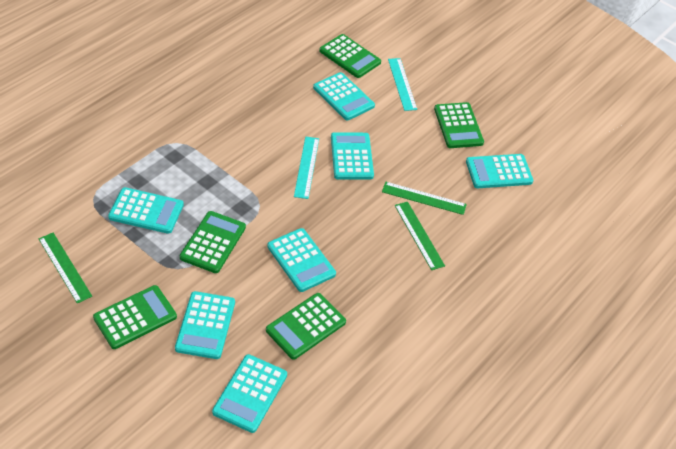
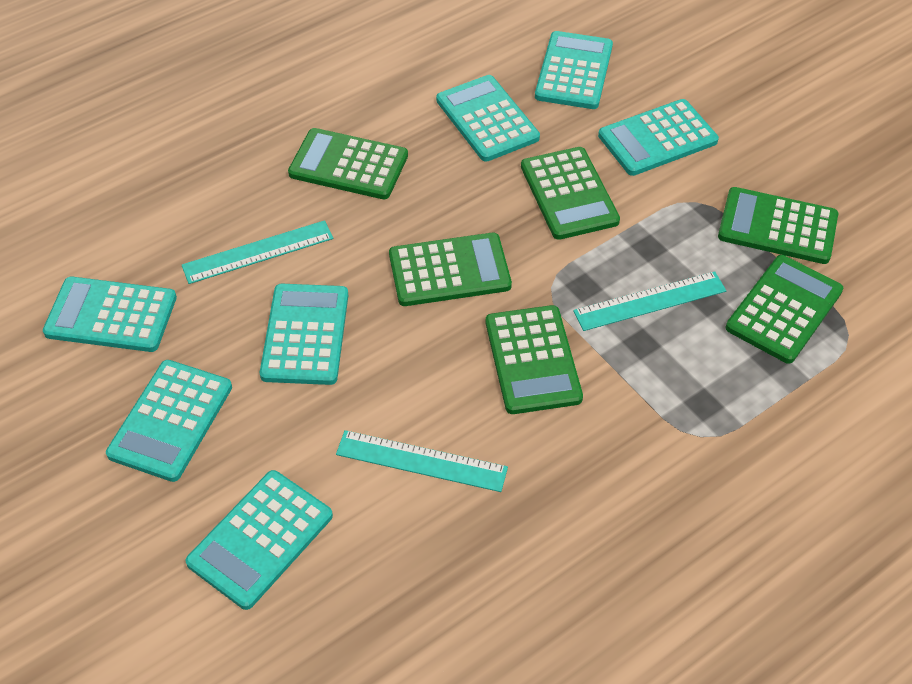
green calculator: 5 -> 6
green ruler: 3 -> 0
turquoise ruler: 2 -> 3

